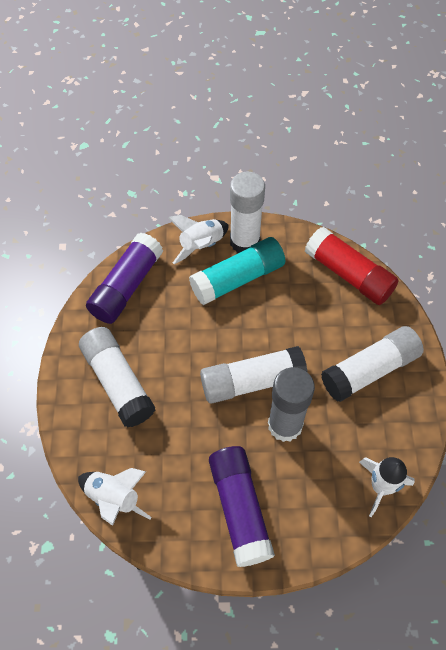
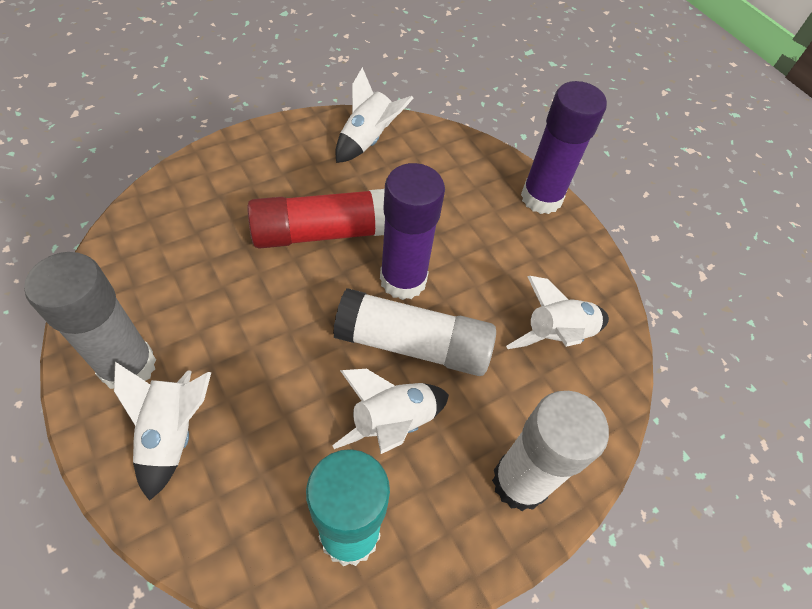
white glue stick: 4 -> 2
white rocket: 3 -> 4

